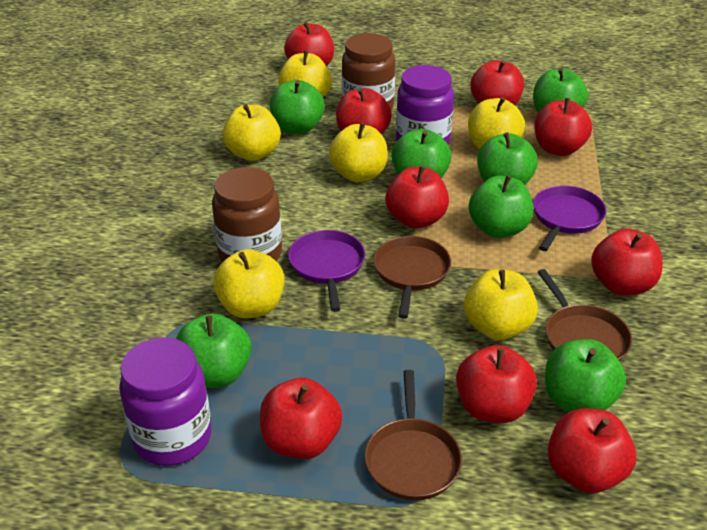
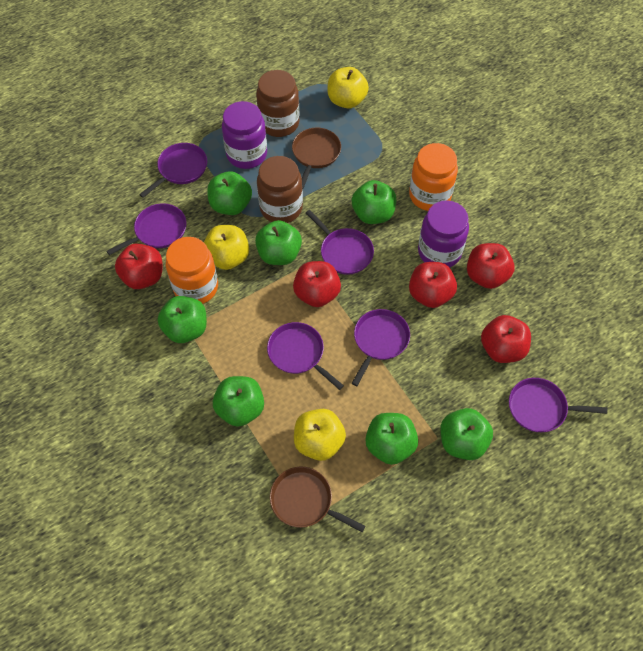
brown pan: 3 -> 2
orange jar: 0 -> 2
purple pan: 2 -> 6
red apple: 9 -> 5
yellow apple: 6 -> 3

